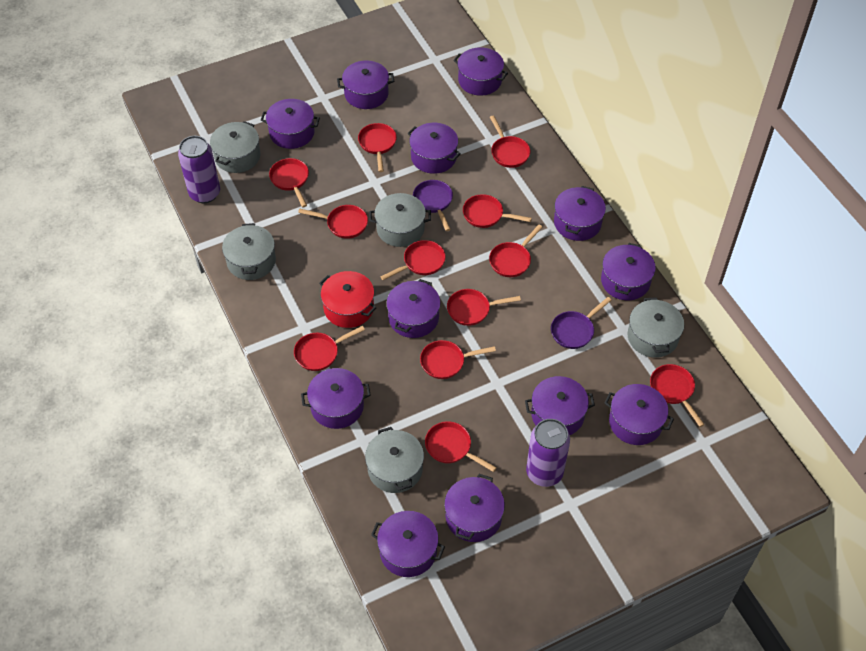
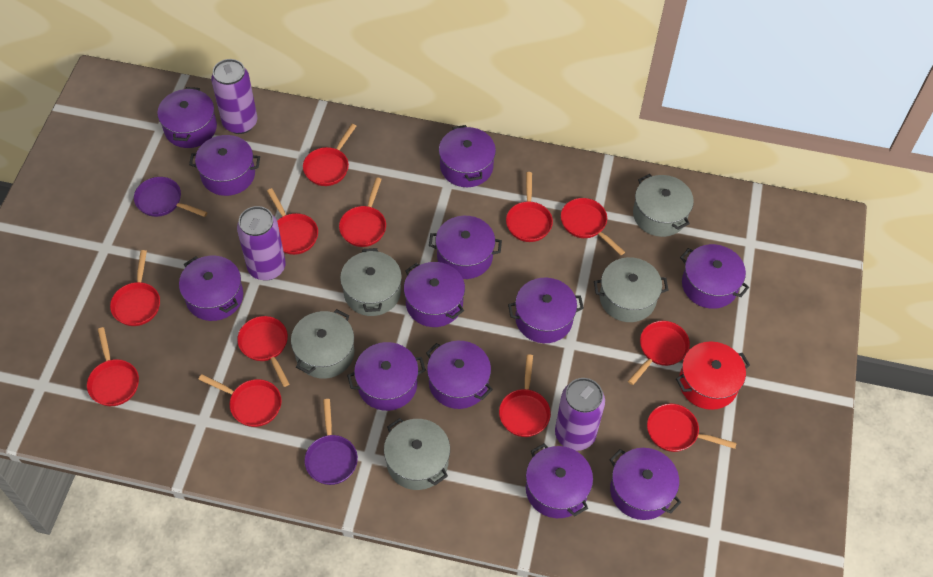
purple can: 2 -> 3

